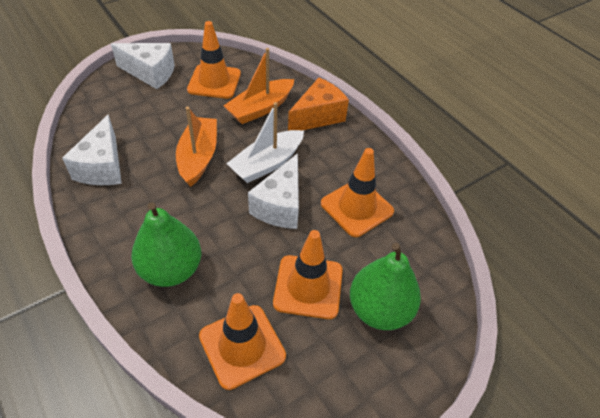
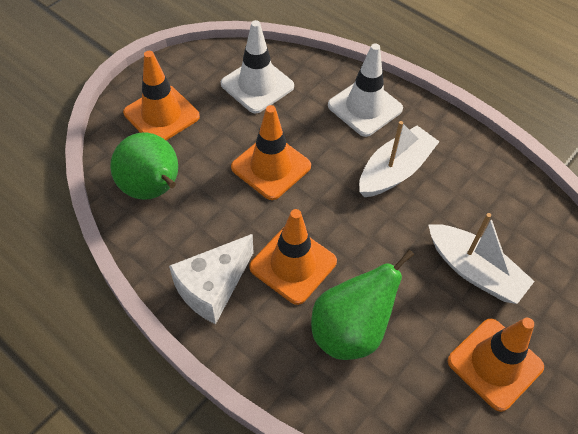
orange boat: 2 -> 0
orange cheese: 1 -> 0
white boat: 1 -> 2
white cheese: 3 -> 1
white traffic cone: 0 -> 2

